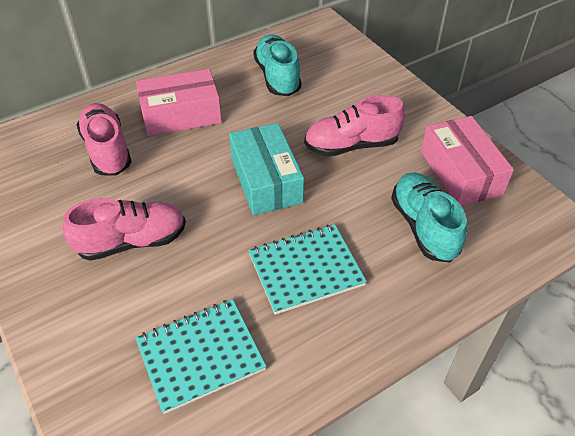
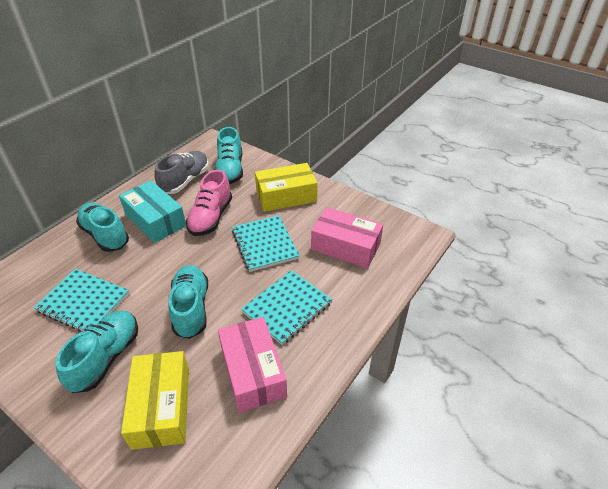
grey shoe: 0 -> 1
pink shoe: 3 -> 1
turquoise notebook: 2 -> 3
turquoise shoe: 2 -> 4
yellow box: 0 -> 2

